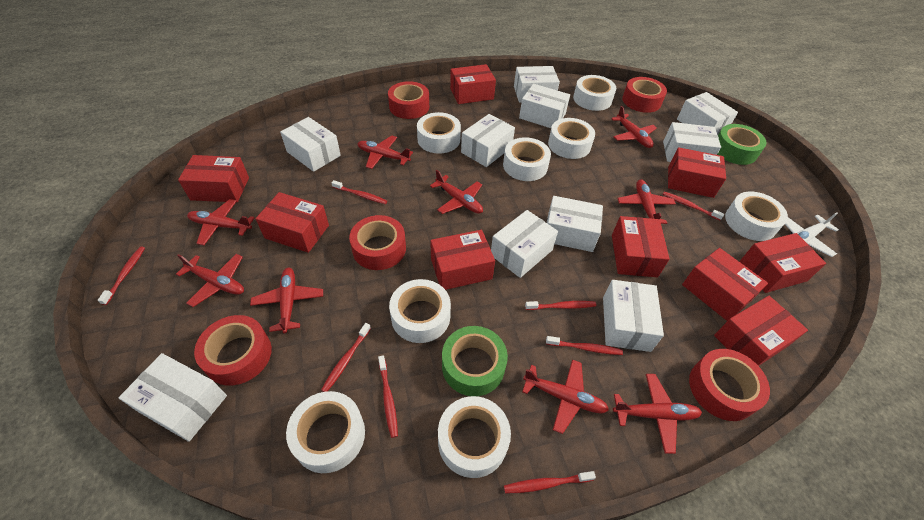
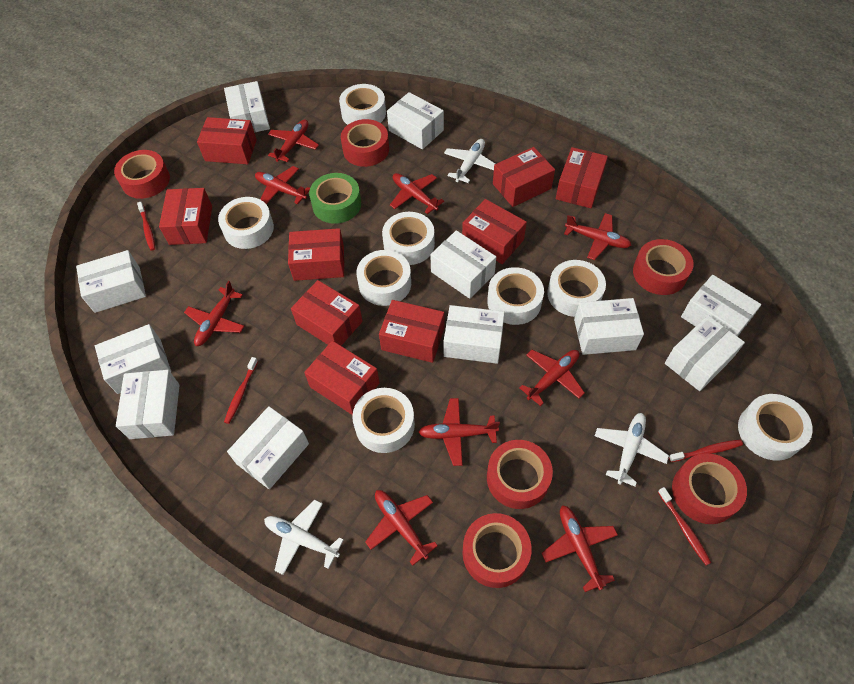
green tape: 2 -> 1
red tape: 5 -> 6
red toothbrush: 8 -> 4
white box: 10 -> 11
white plane: 1 -> 3

